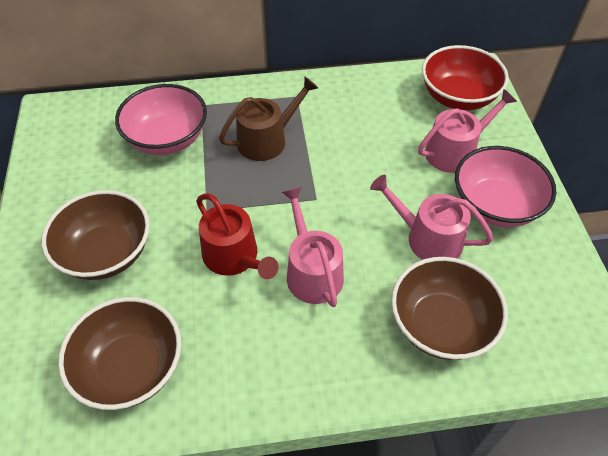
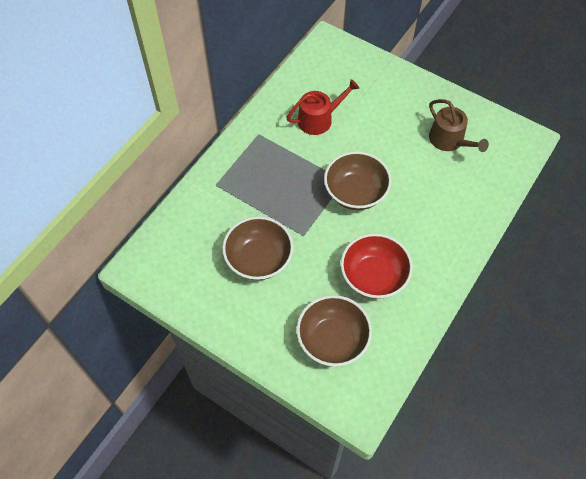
pink bowl: 2 -> 0
pink watering can: 3 -> 0

